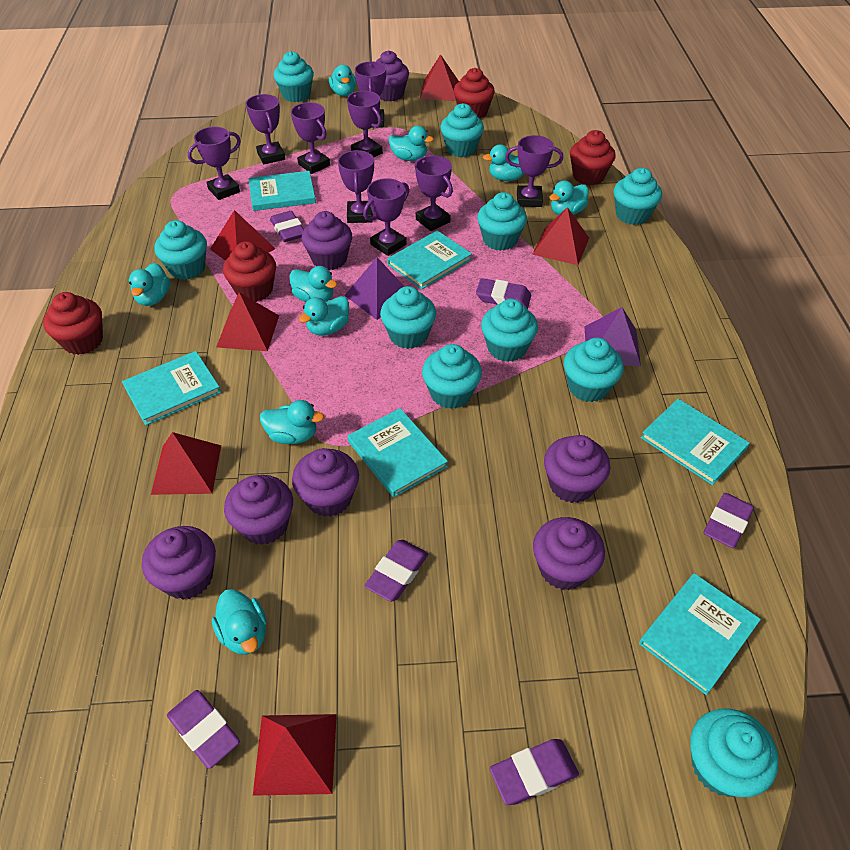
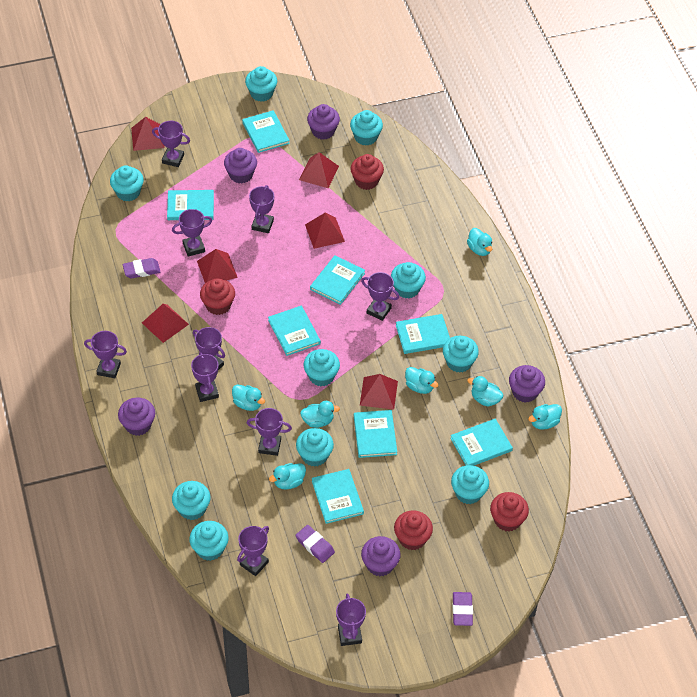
purple cupcake: 7 -> 5
purple eraser: 6 -> 3
purple pyramid: 2 -> 0
purple trophy: 9 -> 10
turquoise book: 6 -> 8
turquoise duck: 9 -> 7

